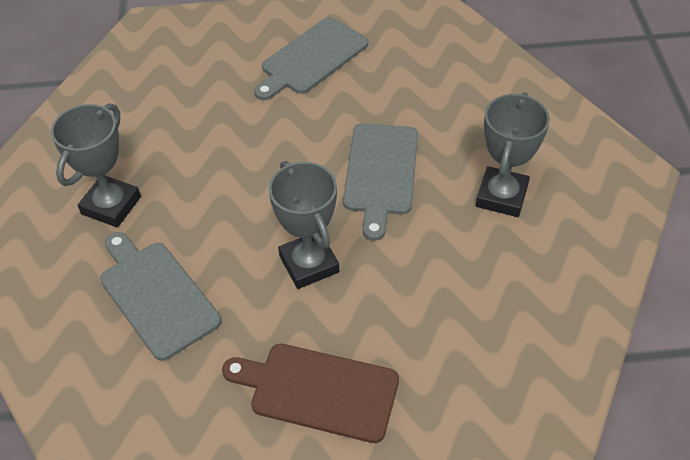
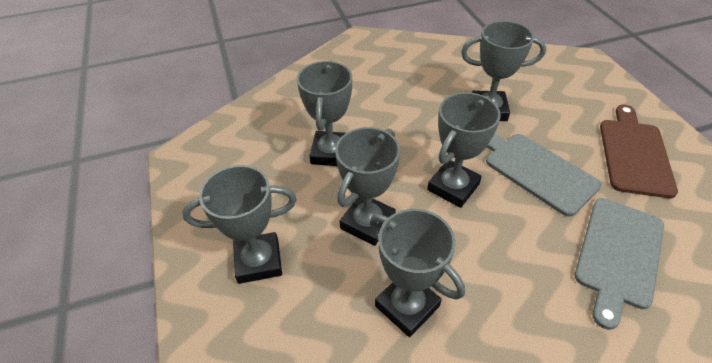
grey cutting board: 3 -> 2
grey trophy: 3 -> 6

